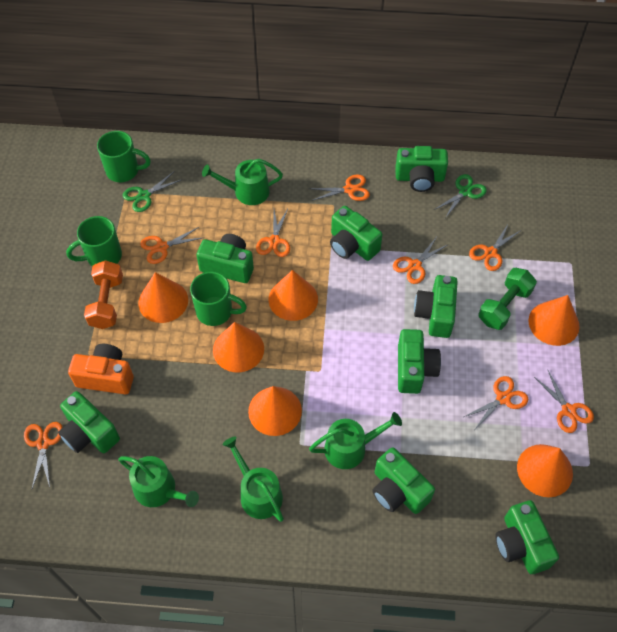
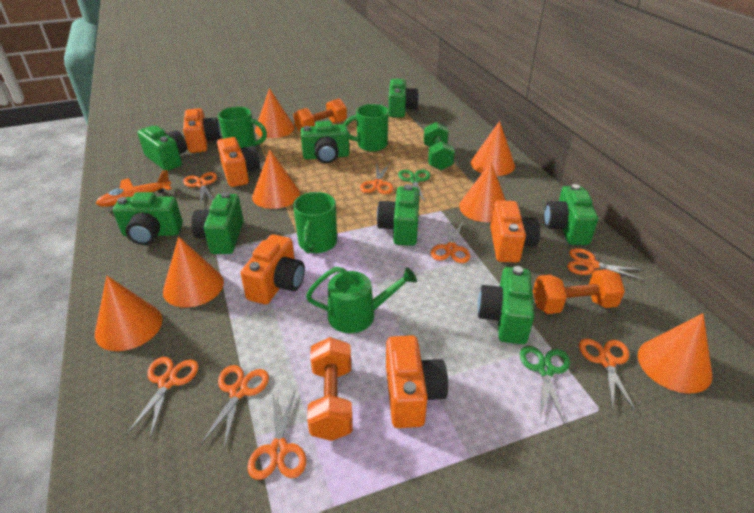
green watering can: 4 -> 1
orange camera: 1 -> 5
orange cone: 6 -> 7
orange dumbbell: 1 -> 3
orange plane: 0 -> 1

